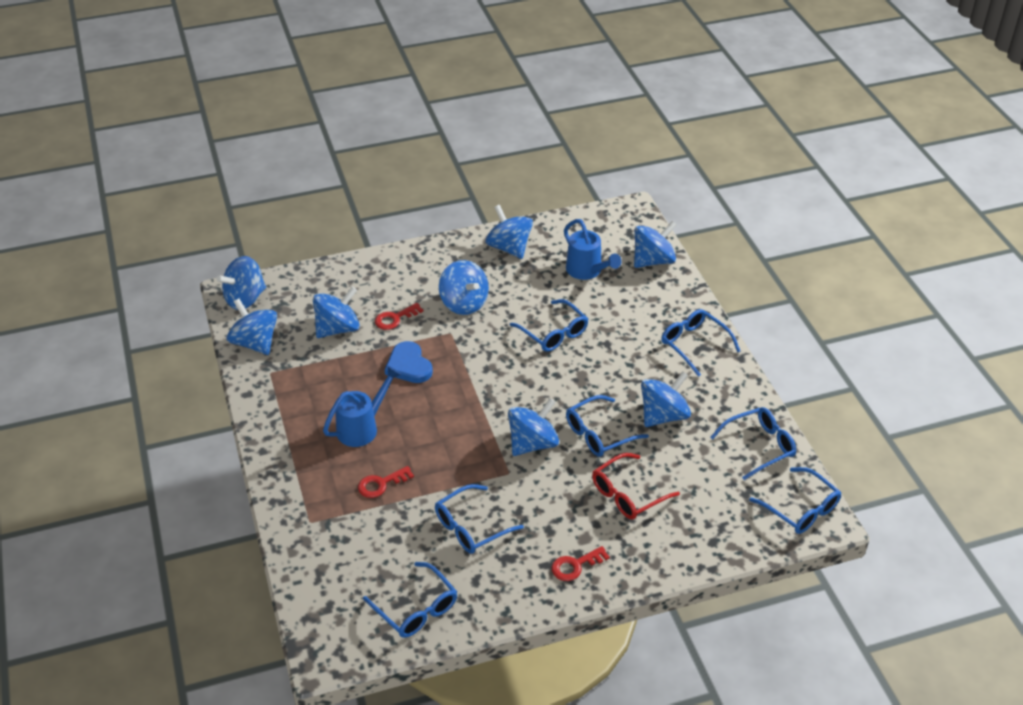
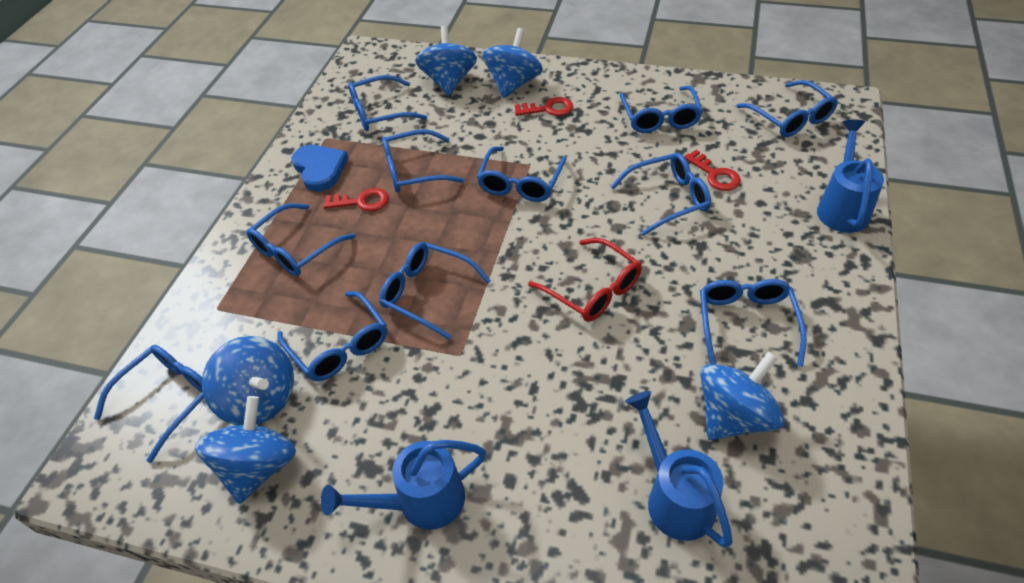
blue glasses: 7 -> 11
blue spinning top: 8 -> 5
blue watering can: 2 -> 3

